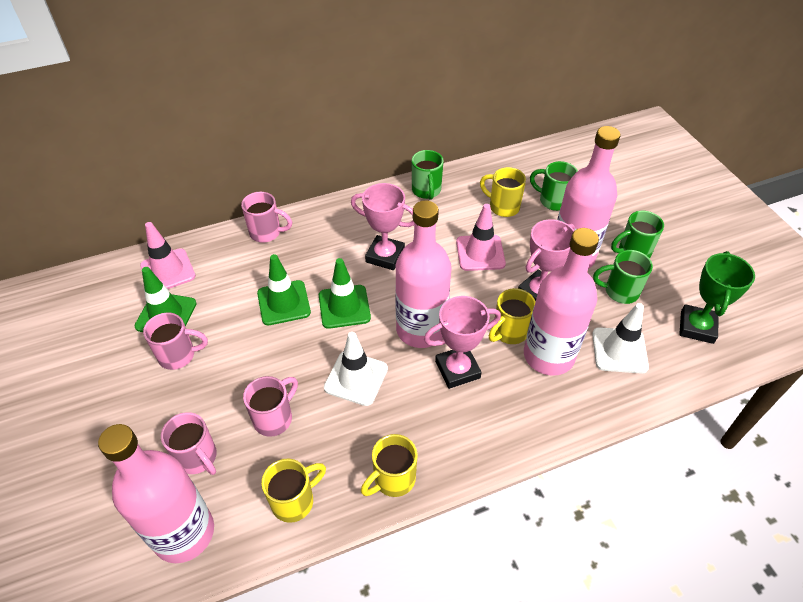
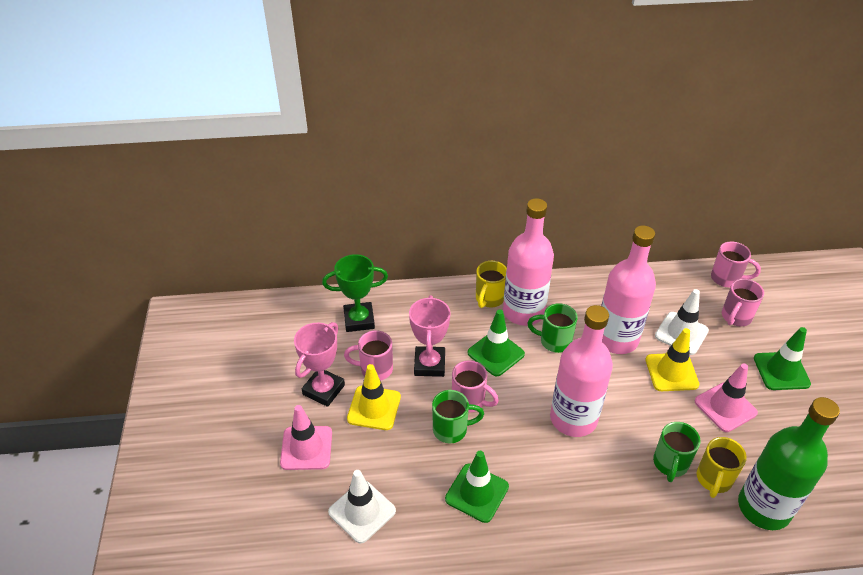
green bottle: 0 -> 1
green mug: 4 -> 3
pink bottle: 4 -> 3
pink trophy: 3 -> 2
yellow mug: 4 -> 2
yellow traffic cone: 0 -> 2

